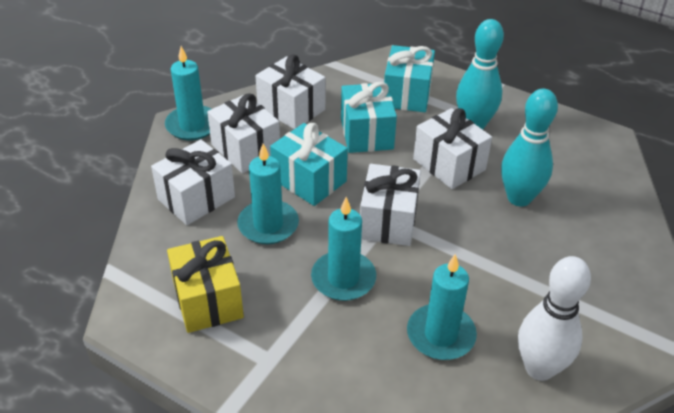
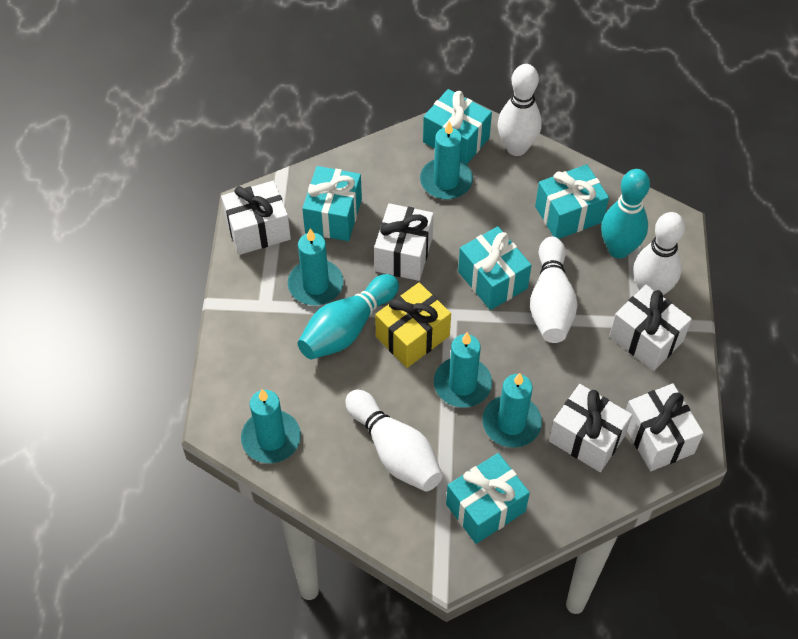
turquoise candle: 4 -> 5
turquoise gift: 3 -> 5
white bowling pin: 1 -> 4

